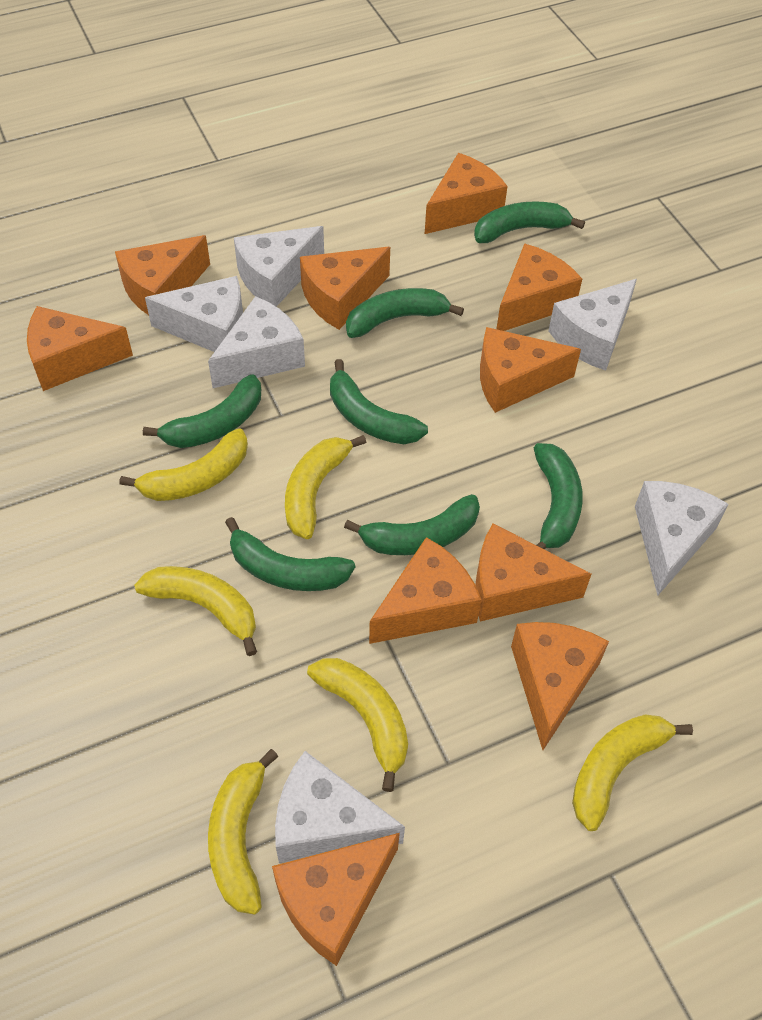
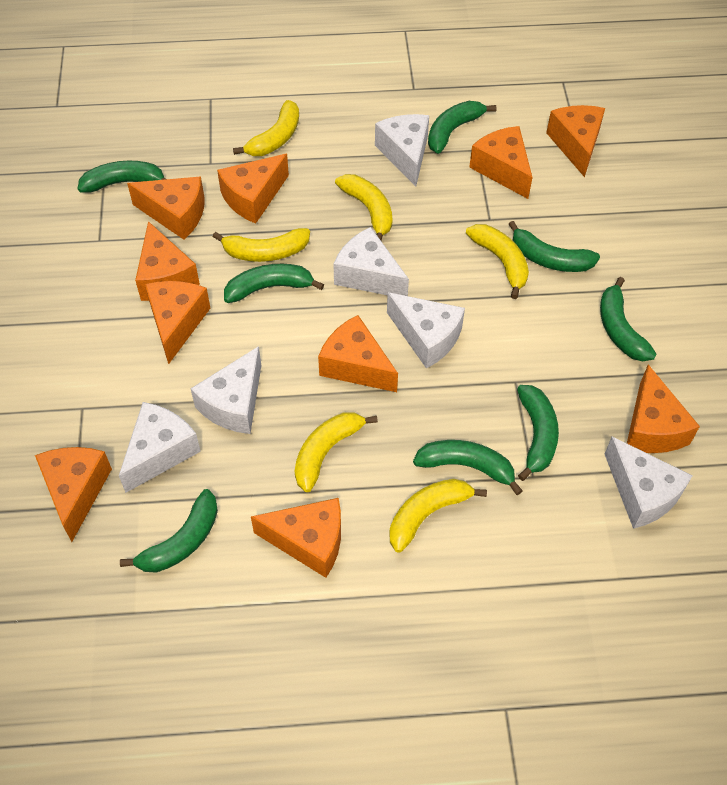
green banana: 7 -> 8

